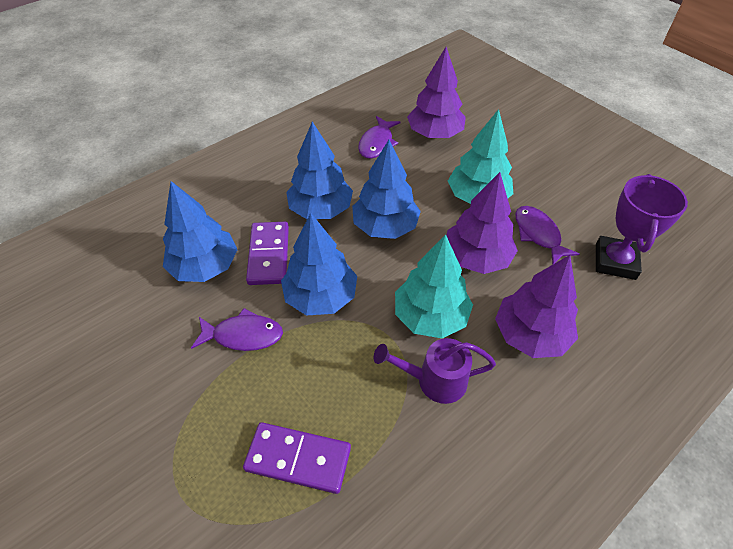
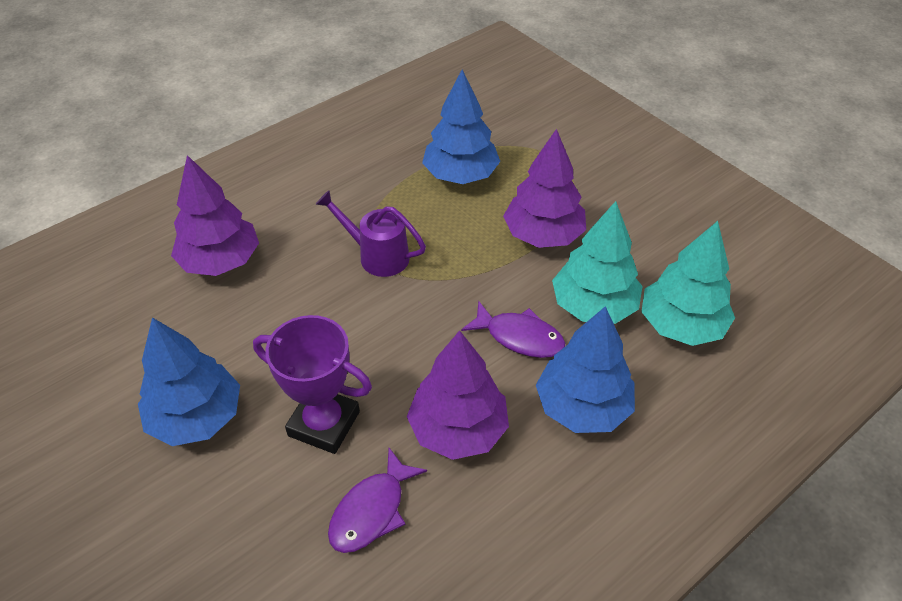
blue tree: 4 -> 3
purple domino: 2 -> 0
purple fish: 3 -> 2

